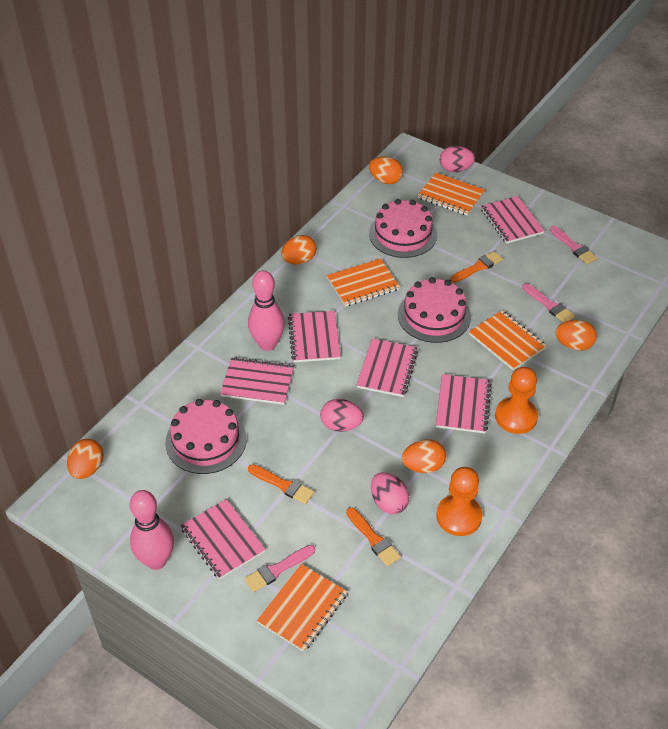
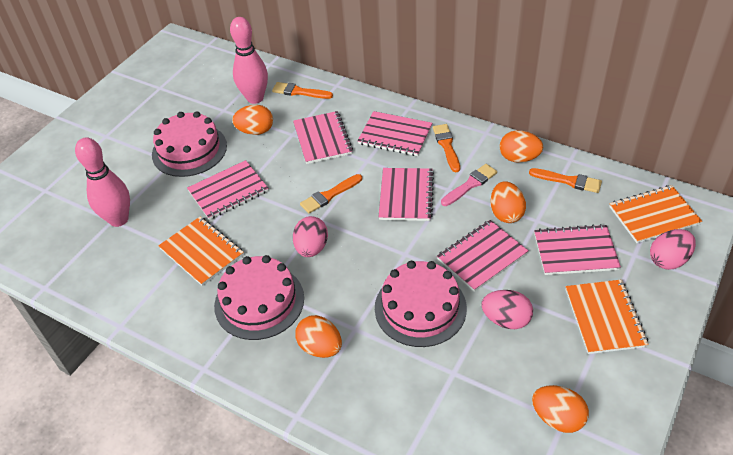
orange brush: 3 -> 4
orange notebook: 4 -> 3
orange pawn: 2 -> 0
pink brush: 3 -> 1

